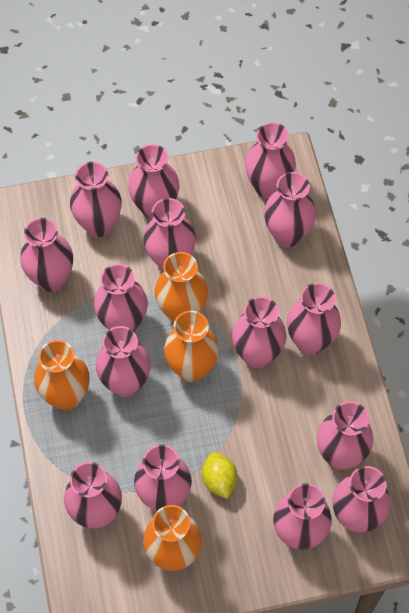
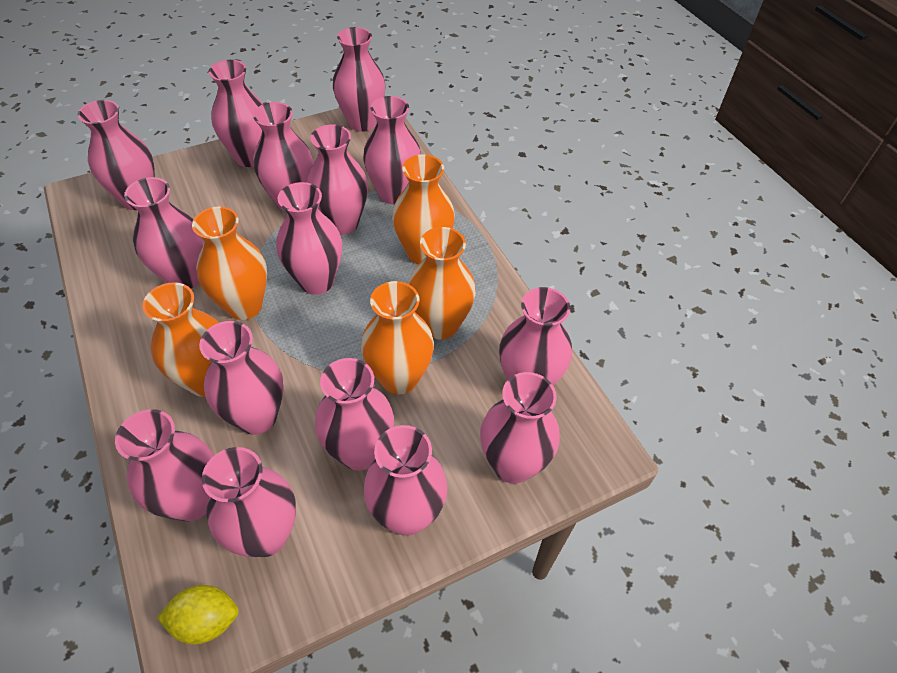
orange vase: 4 -> 5

